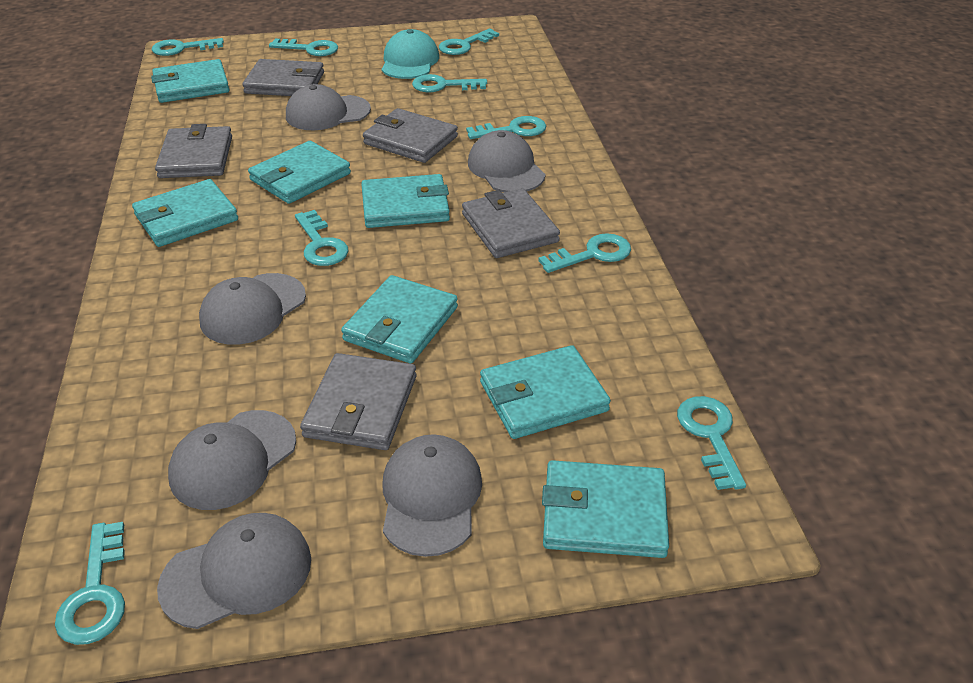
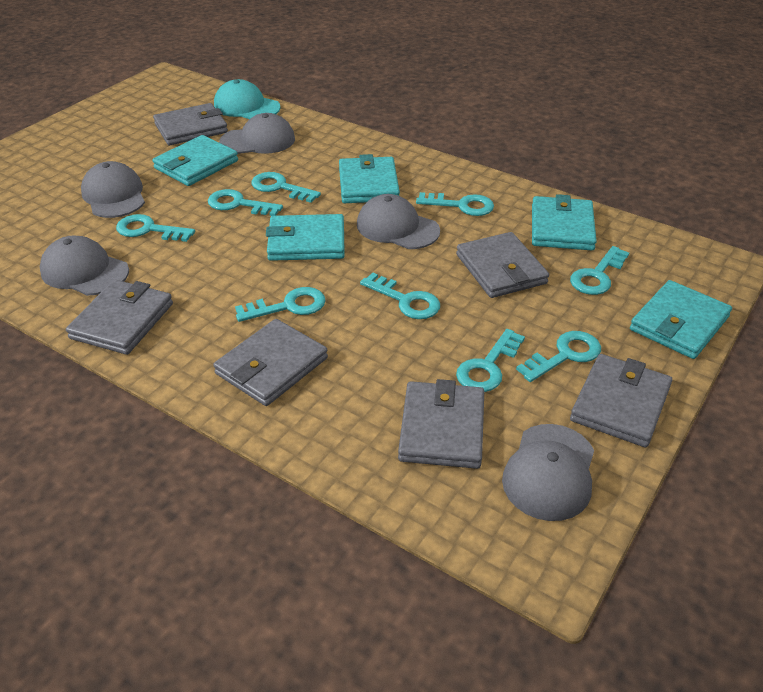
grey cap: 6 -> 5
grey wallet: 5 -> 6
turquoise wallet: 7 -> 5

